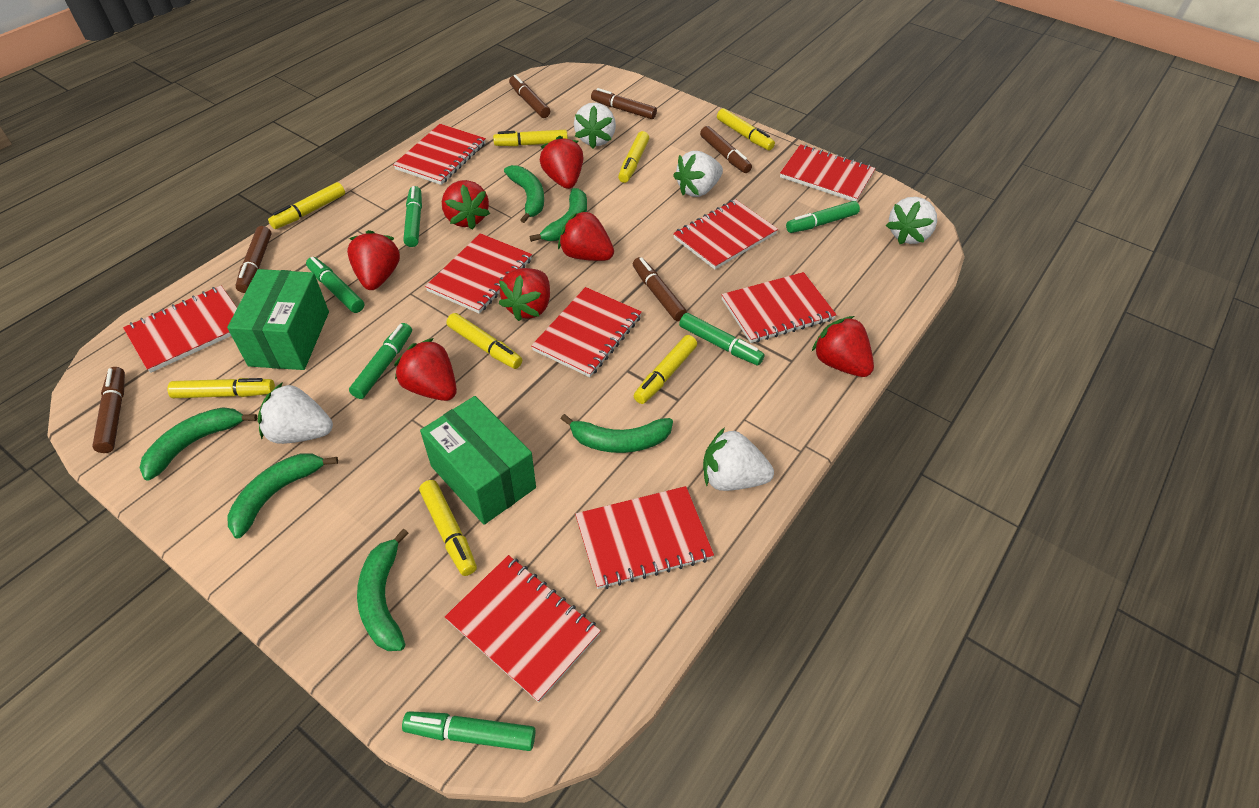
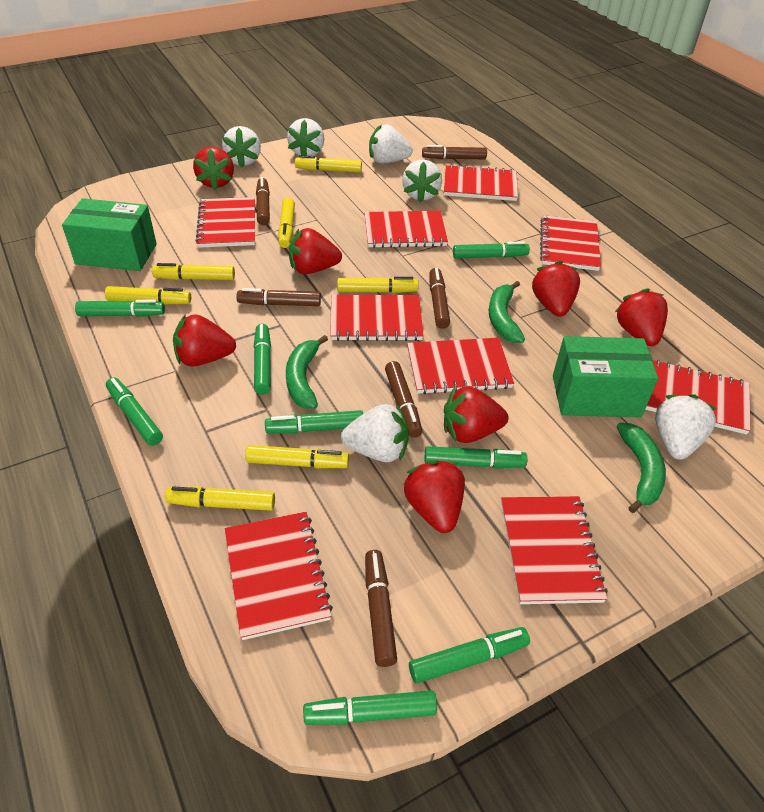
green banana: 6 -> 3
green marker: 6 -> 8
white strawberry: 5 -> 6
yellow marker: 8 -> 7

